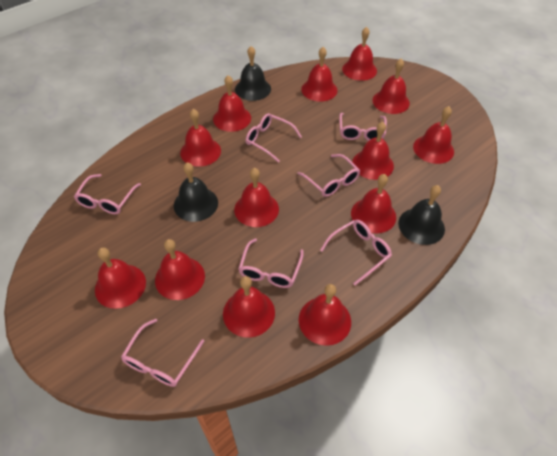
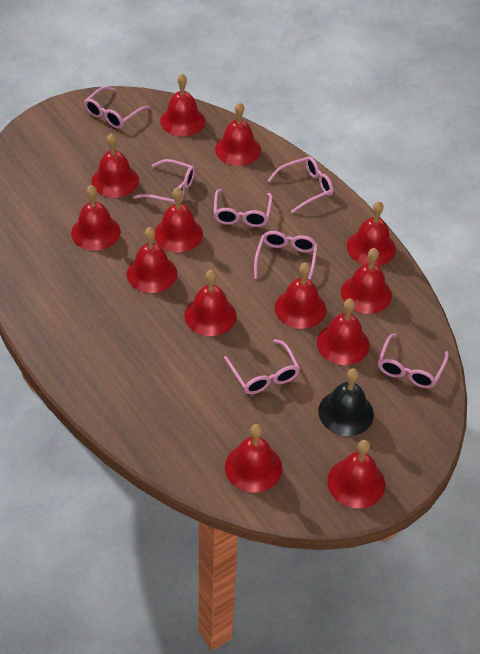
black bell: 3 -> 1

